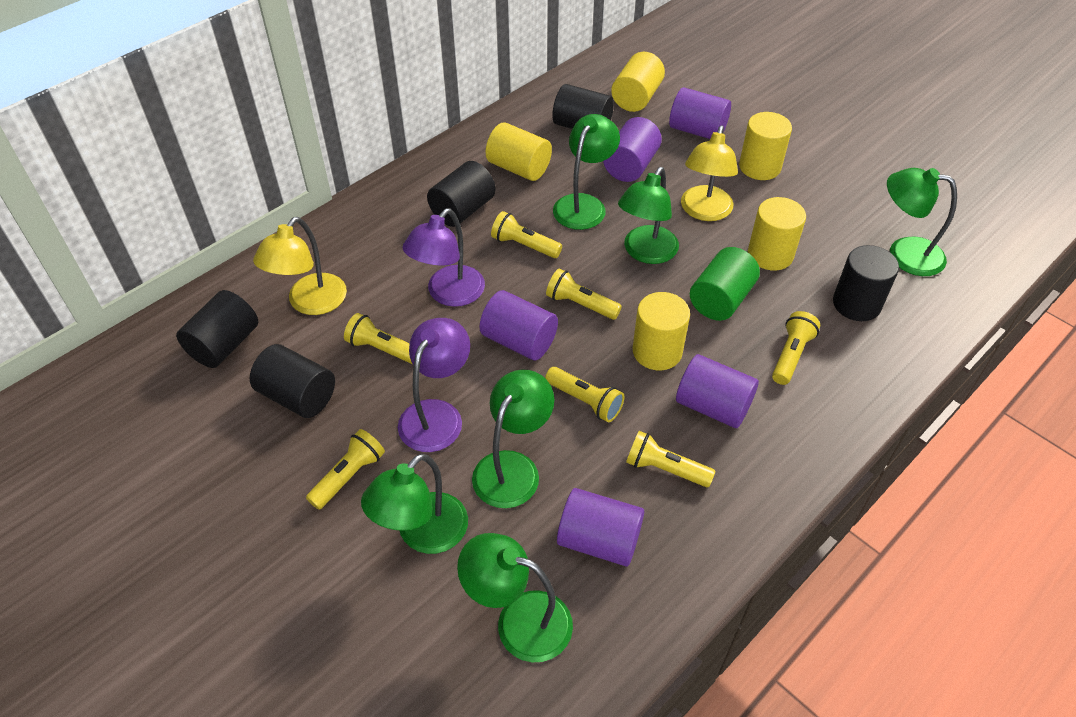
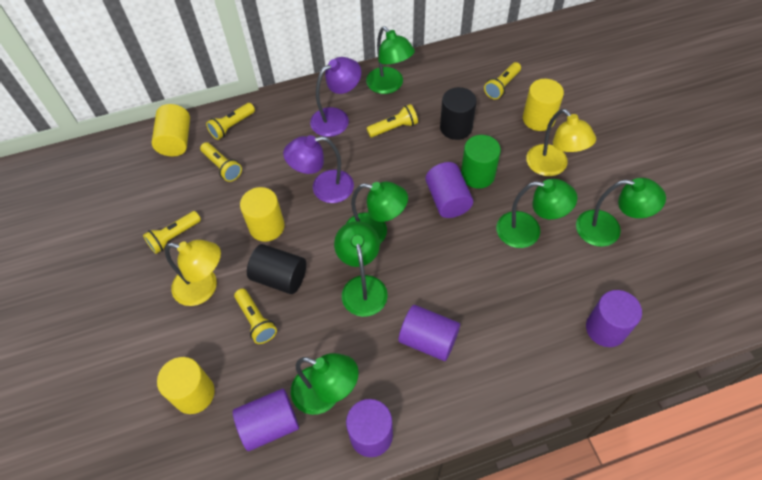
black cylinder: 5 -> 2
yellow cylinder: 5 -> 4
yellow flashlight: 7 -> 6

